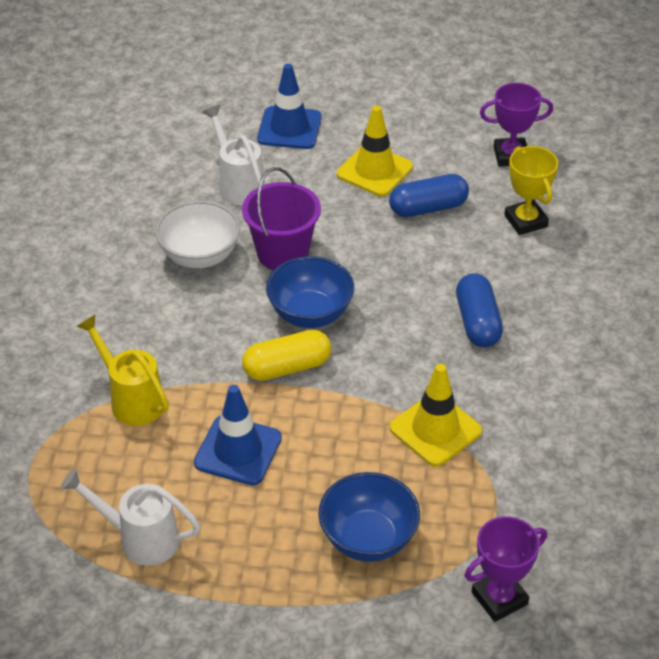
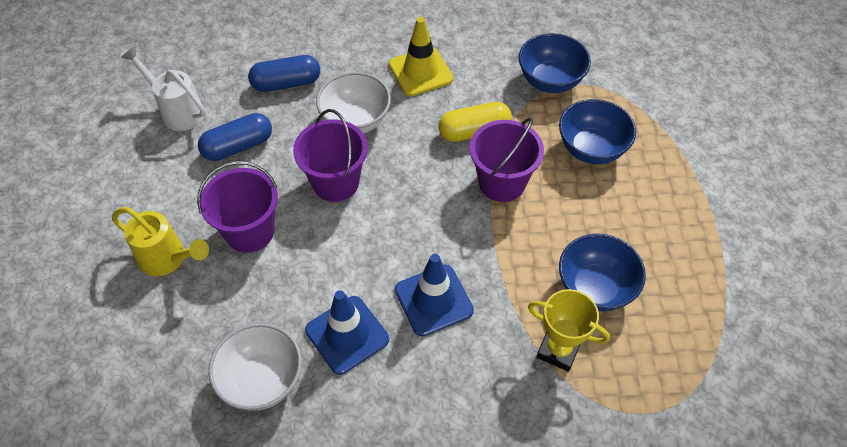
blue bowl: 2 -> 3
purple bucket: 1 -> 3
purple trophy: 2 -> 0
white bowl: 1 -> 2
white watering can: 2 -> 1
yellow traffic cone: 2 -> 1

